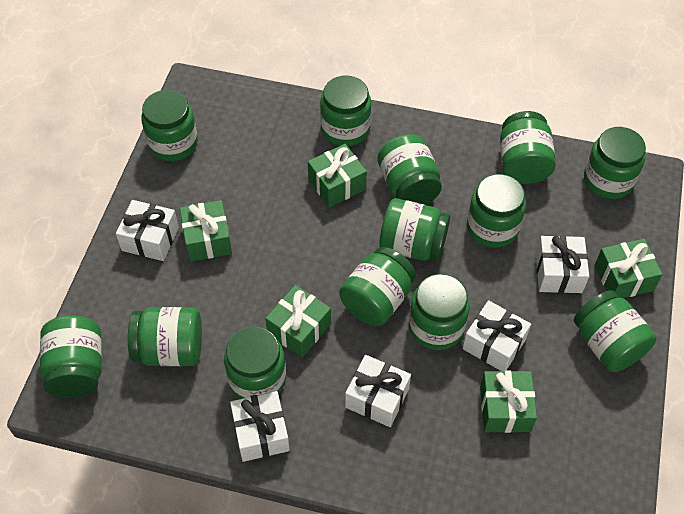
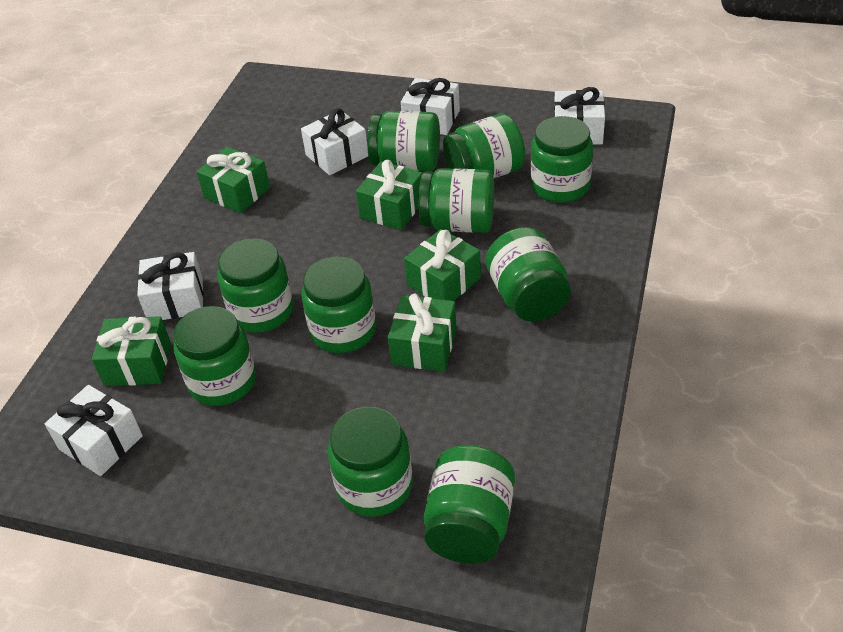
green jar: 13 -> 10

